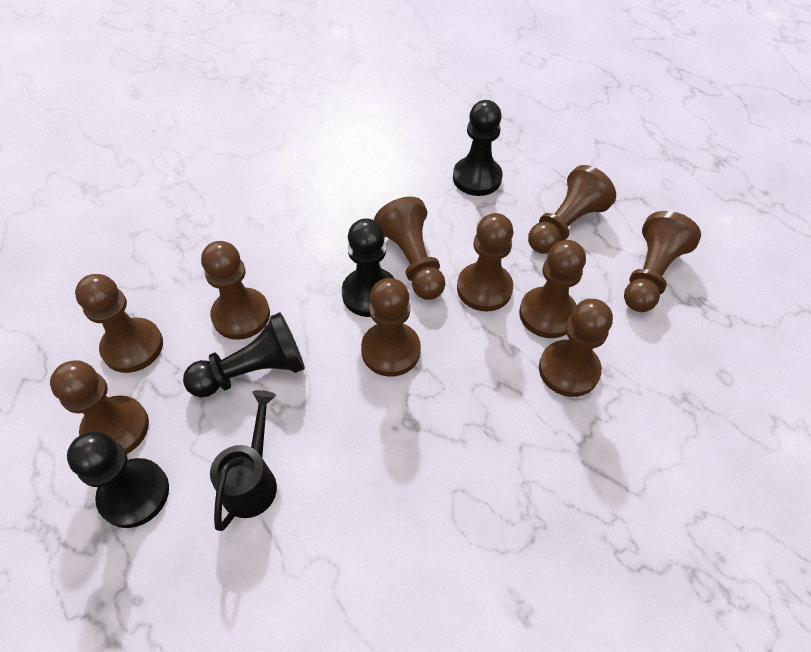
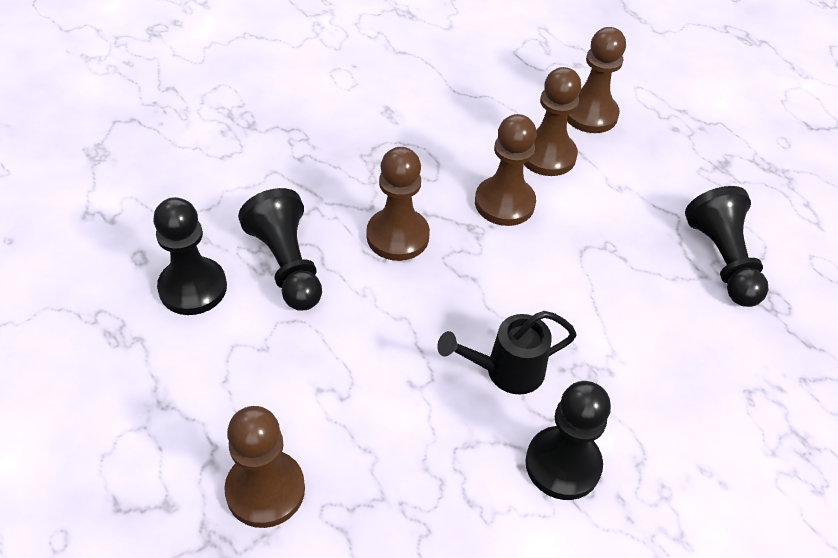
brown pawn: 10 -> 5

